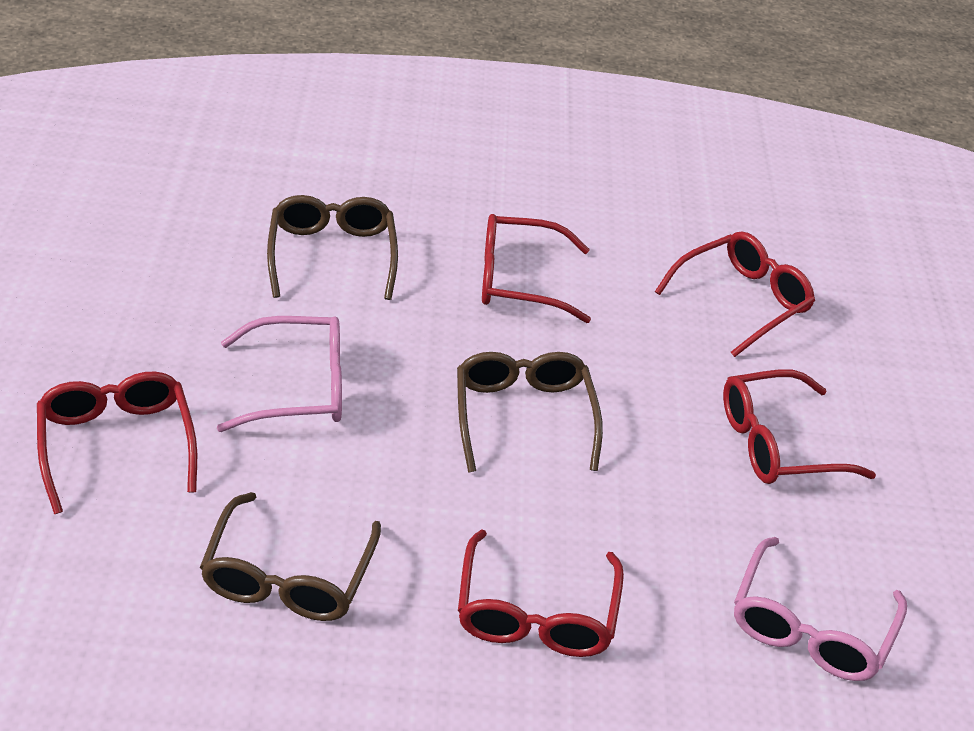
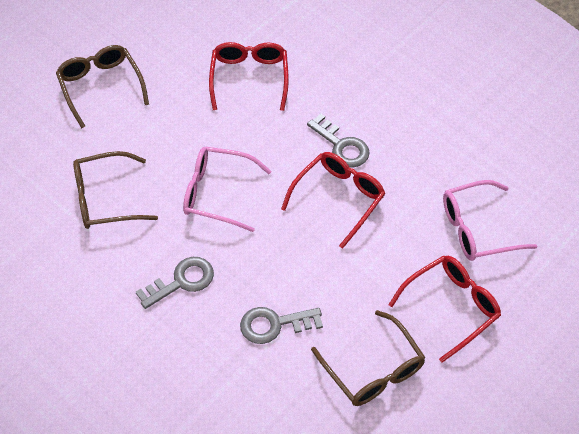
grey key: 0 -> 3
red glasses: 5 -> 3

